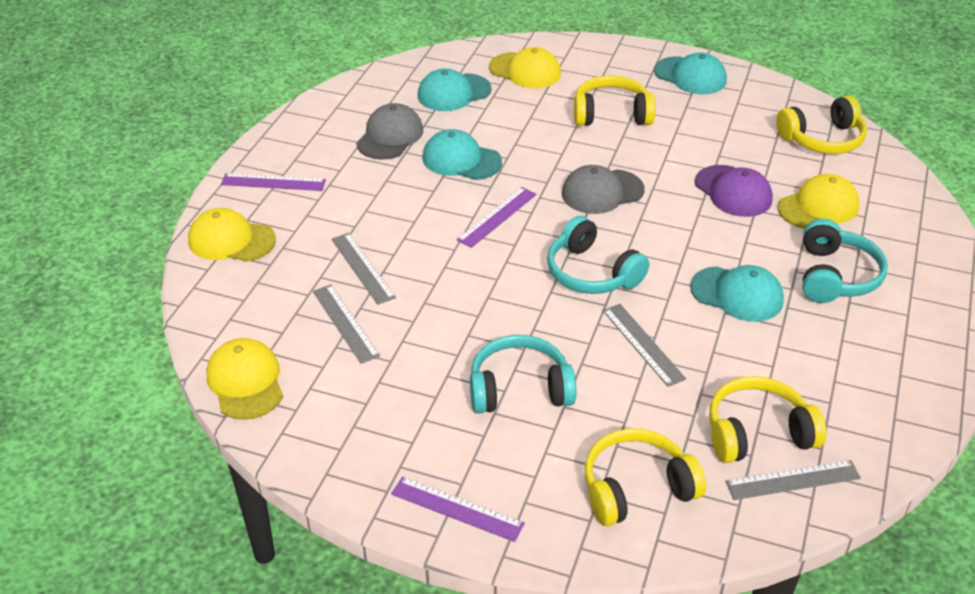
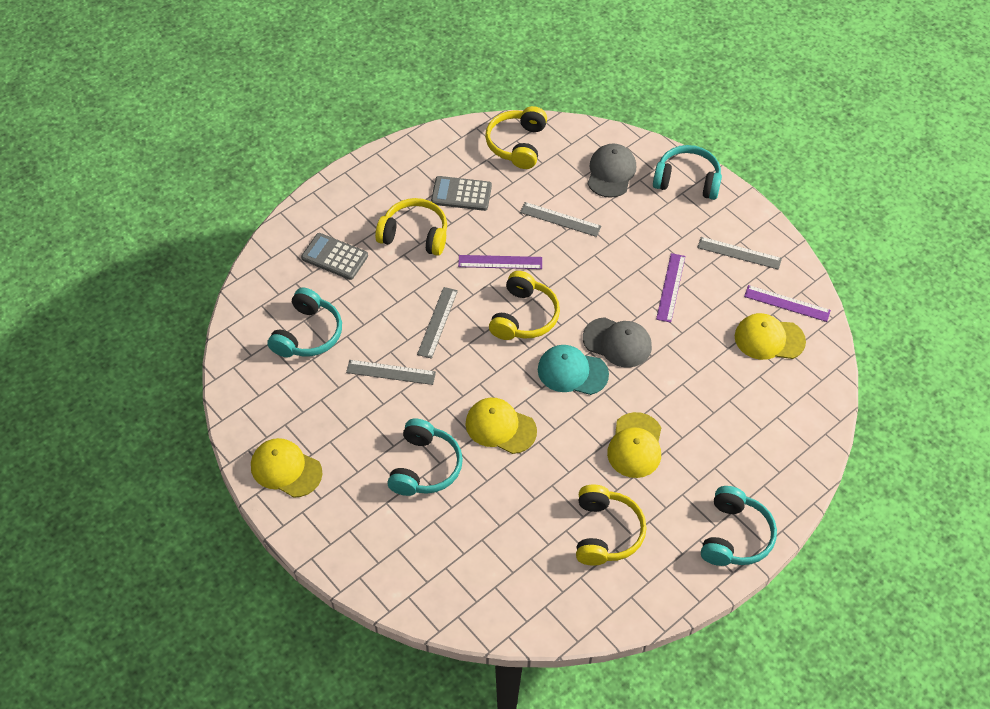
grey calculator: 0 -> 2
purple cap: 1 -> 0
turquoise cap: 4 -> 1
turquoise headphones: 3 -> 4

